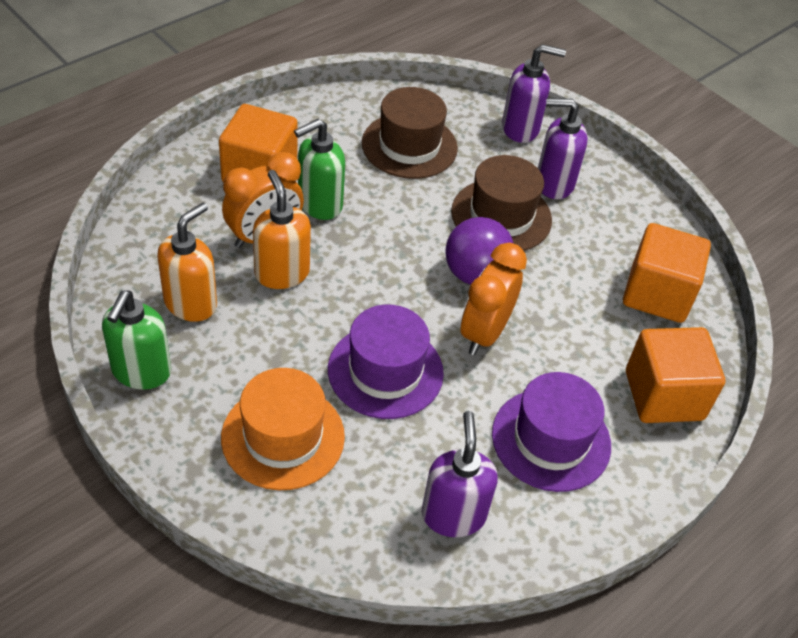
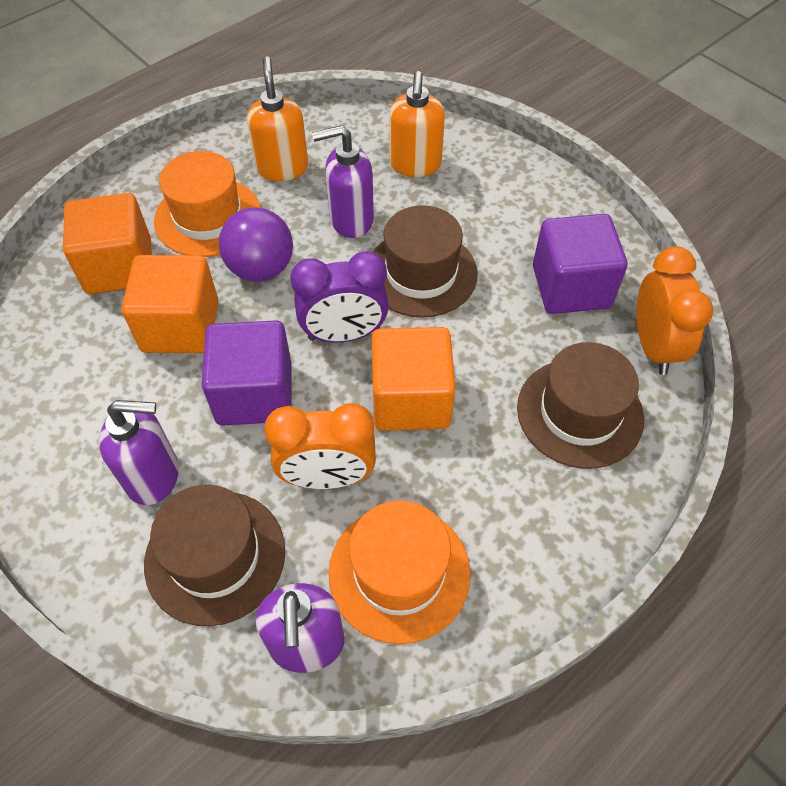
brown hat: 2 -> 3
green soap dispenser: 2 -> 0
orange hat: 1 -> 2
purple clock: 0 -> 1
purple cube: 0 -> 2
purple hat: 2 -> 0

